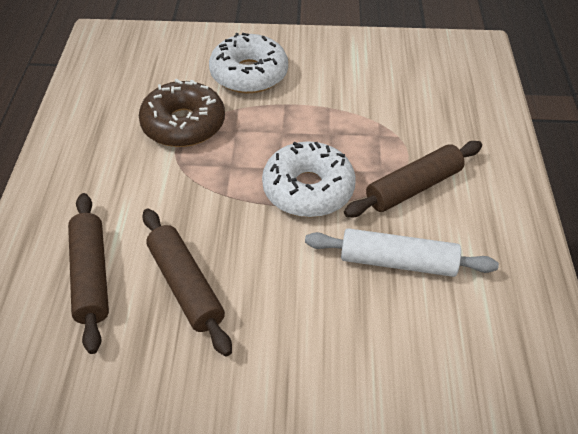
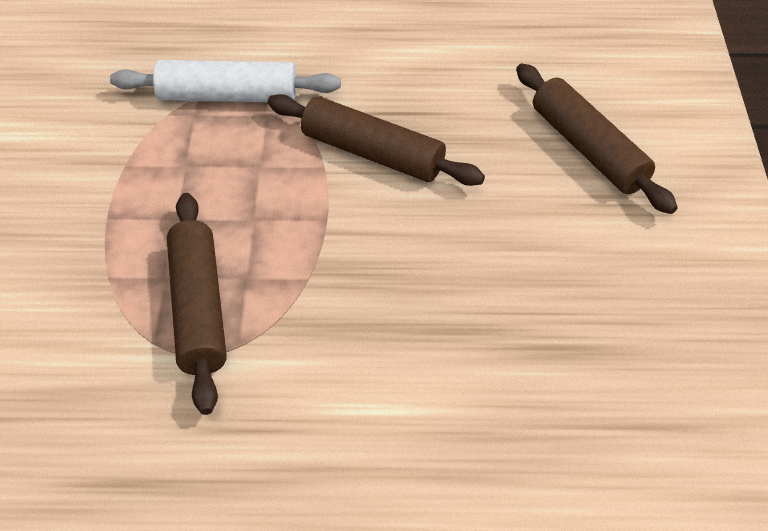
brown donut: 1 -> 0
white donut: 2 -> 0

